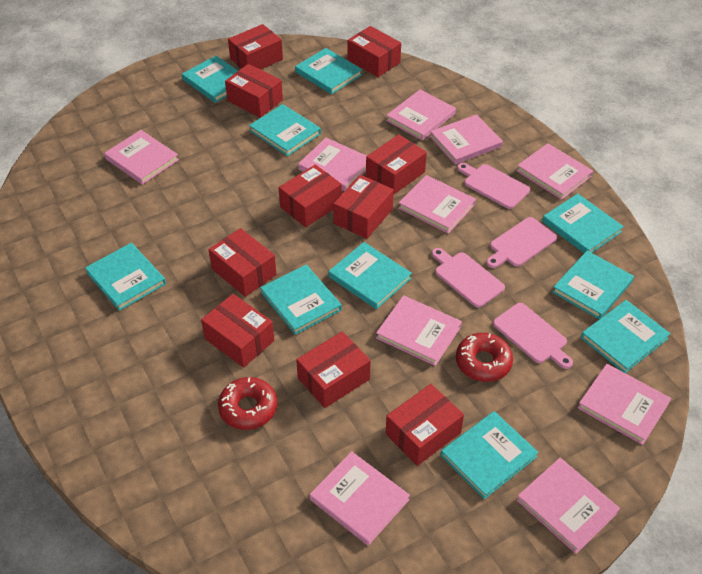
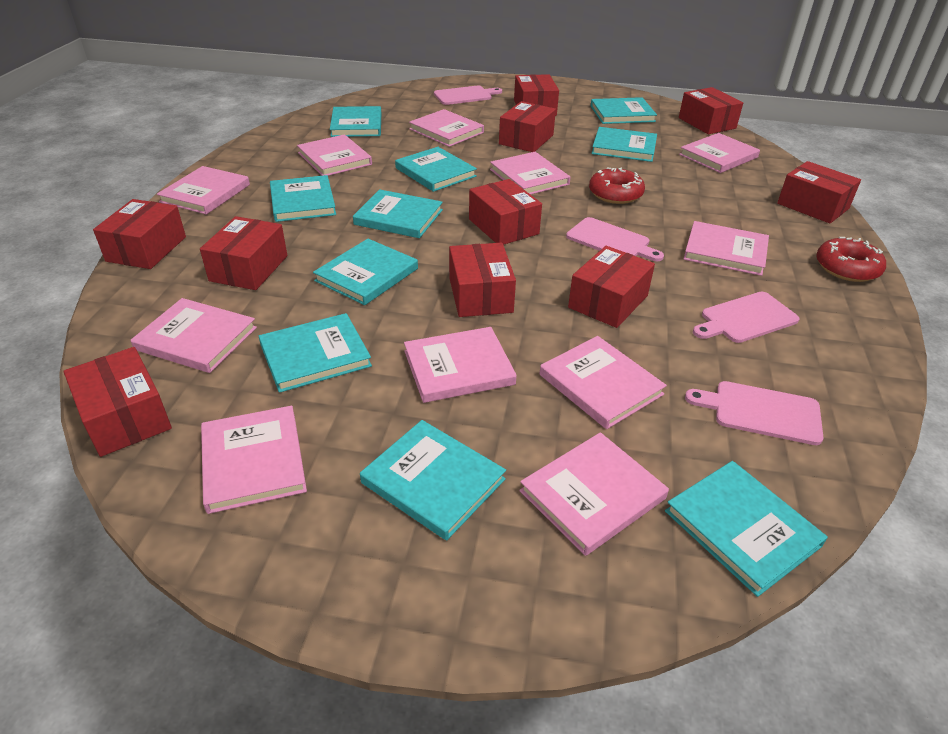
pink book: 10 -> 11

